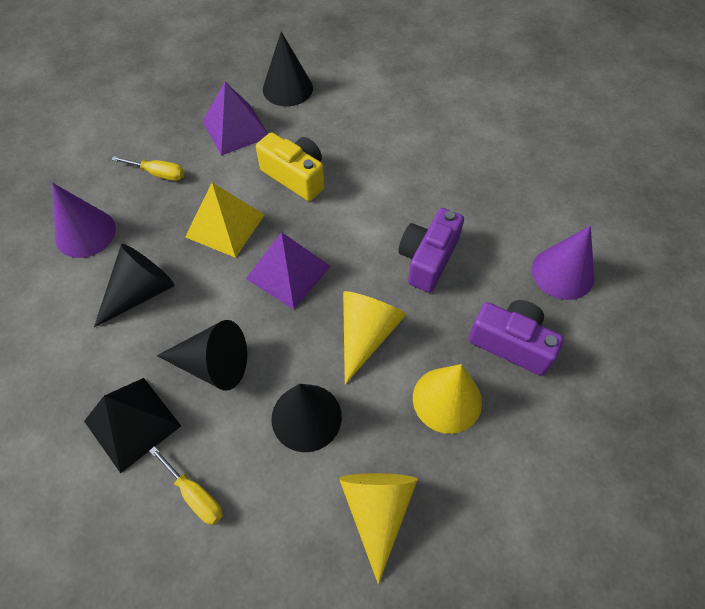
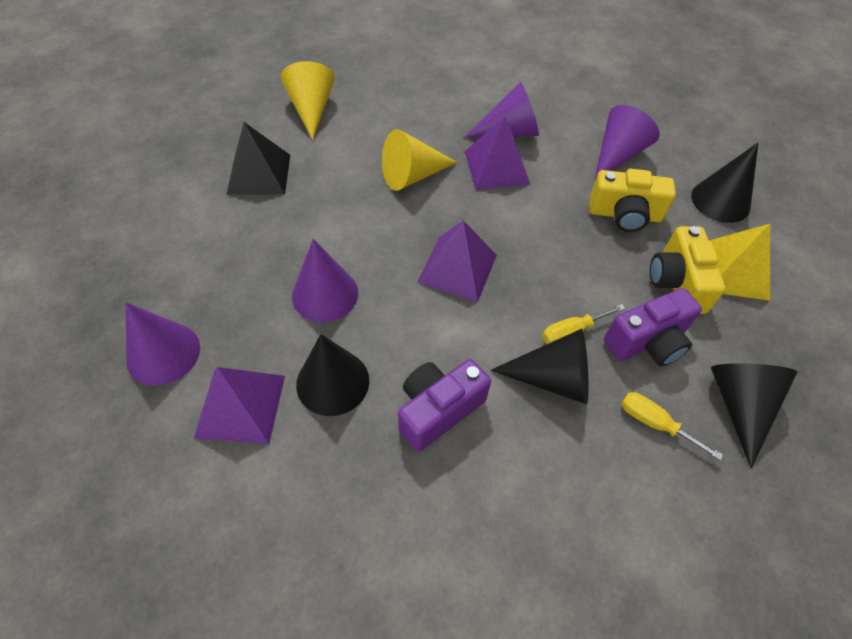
purple cone: 2 -> 4
purple pyramid: 2 -> 3
yellow camera: 1 -> 2
yellow cone: 3 -> 2

